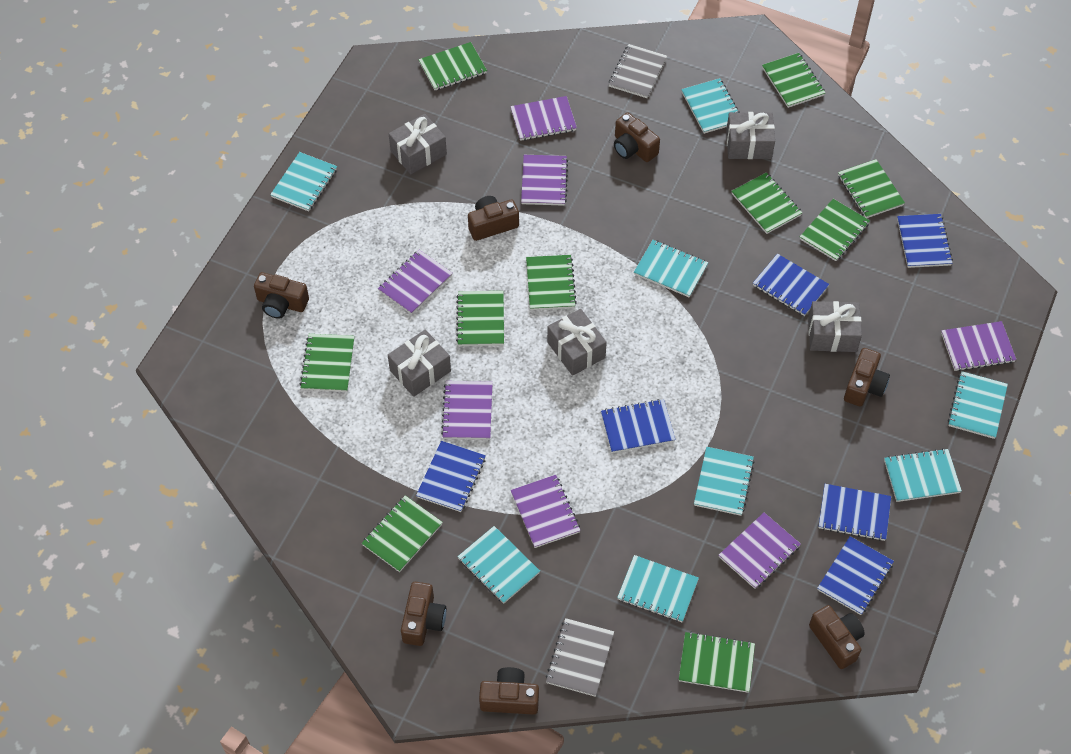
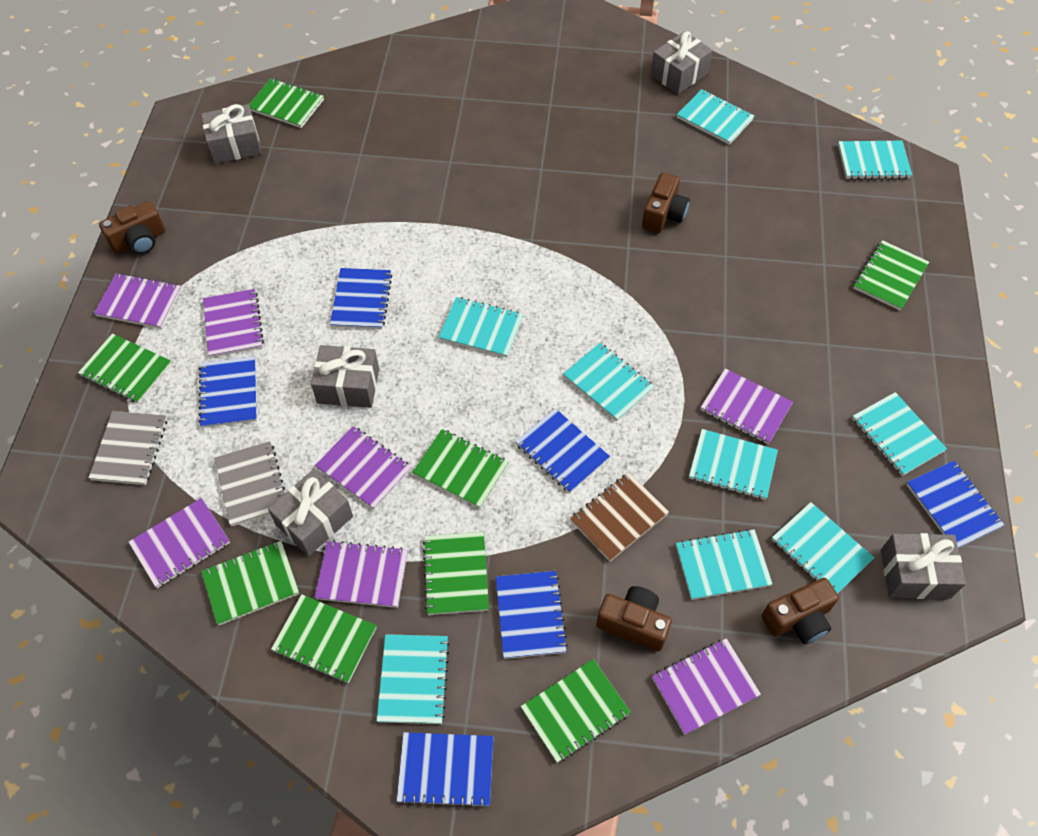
brown camera: 7 -> 4
brown notebook: 0 -> 1
green notebook: 10 -> 8
turquoise notebook: 8 -> 9

